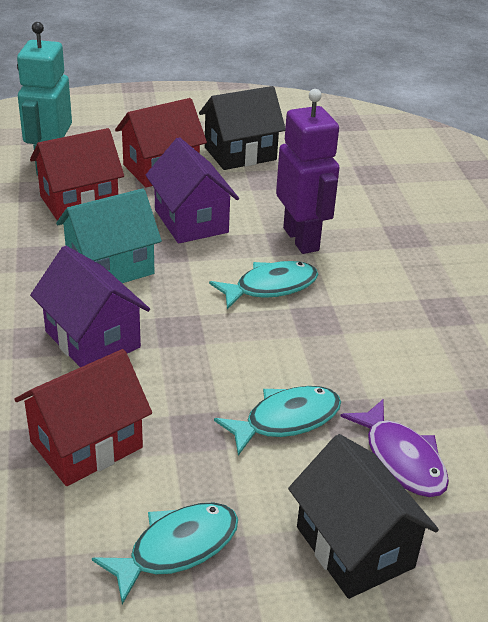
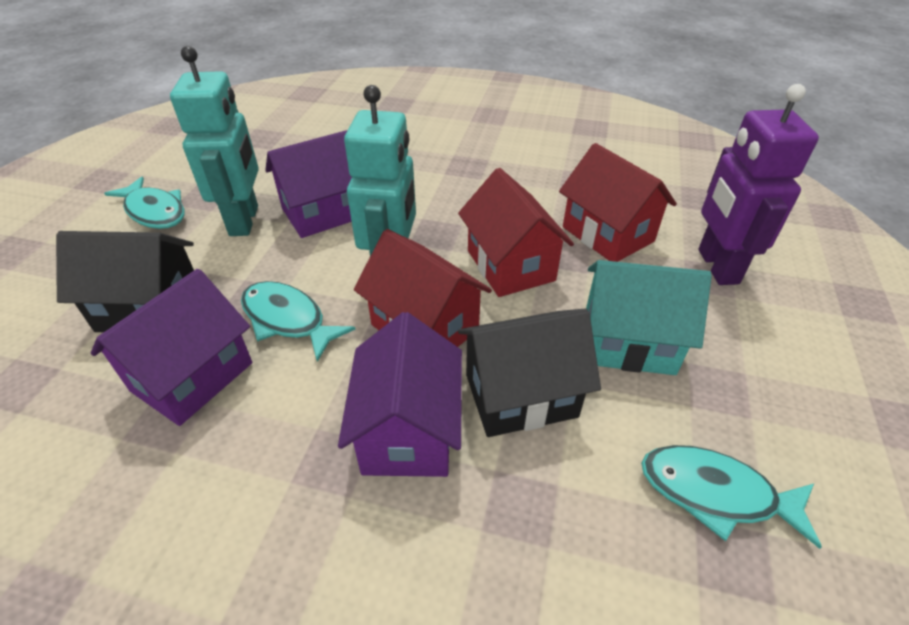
purple fish: 1 -> 0
purple house: 2 -> 3
turquoise robot: 1 -> 2

